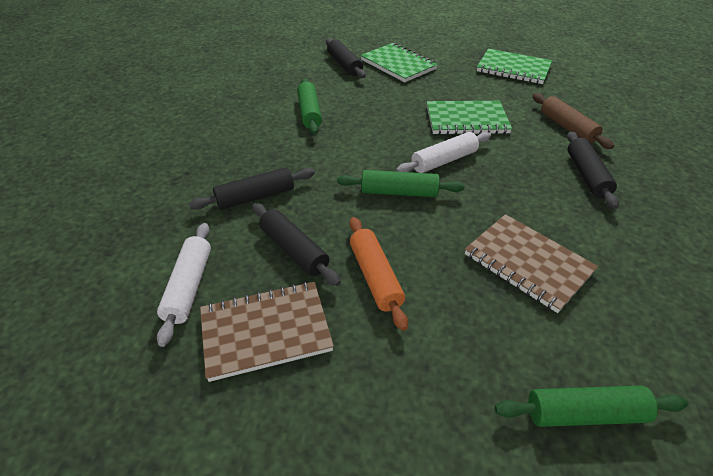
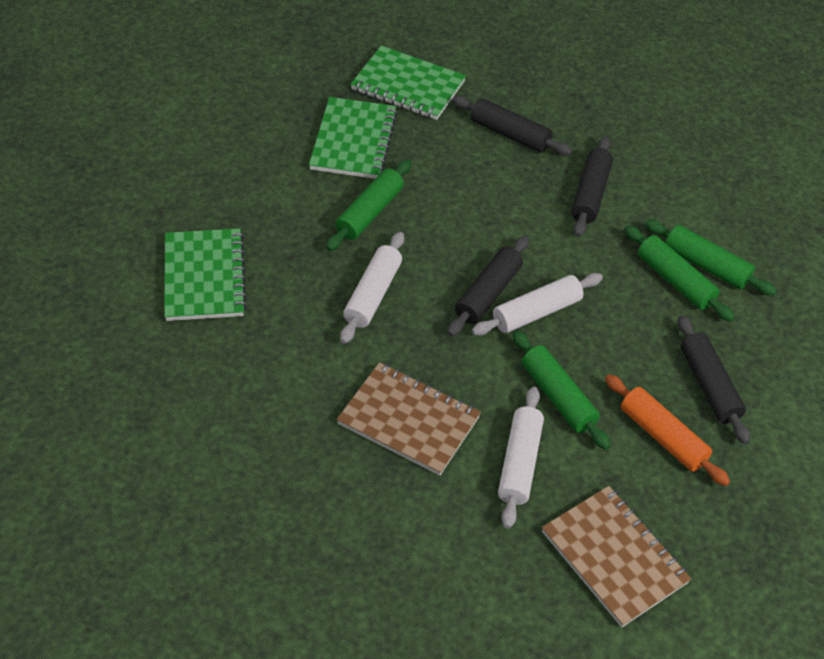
brown rolling pin: 1 -> 0
green rolling pin: 3 -> 4
white rolling pin: 2 -> 3

